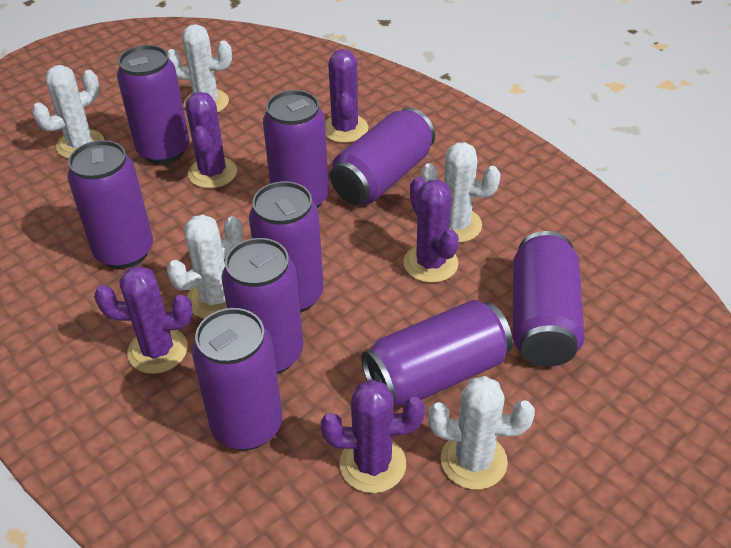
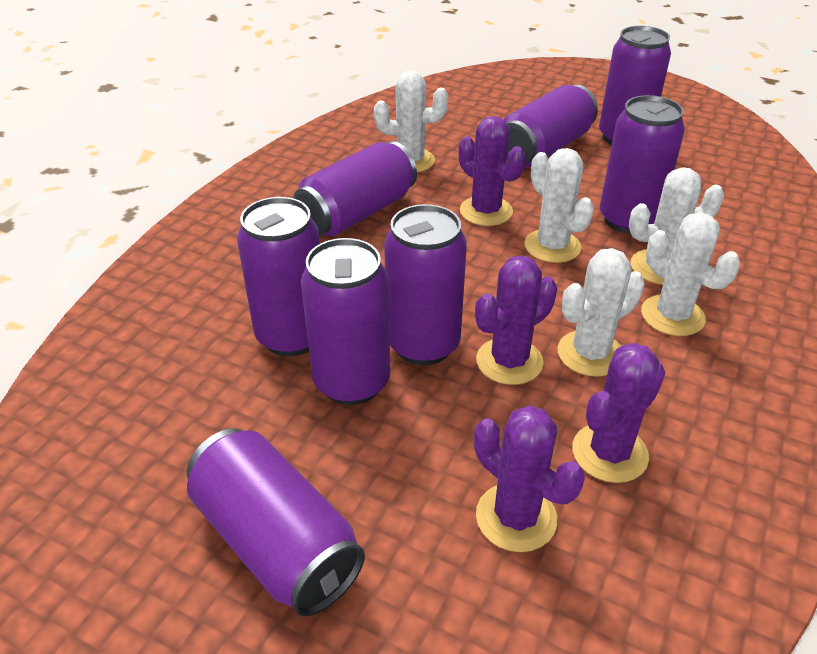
purple cactus: 5 -> 4
purple can: 9 -> 8

